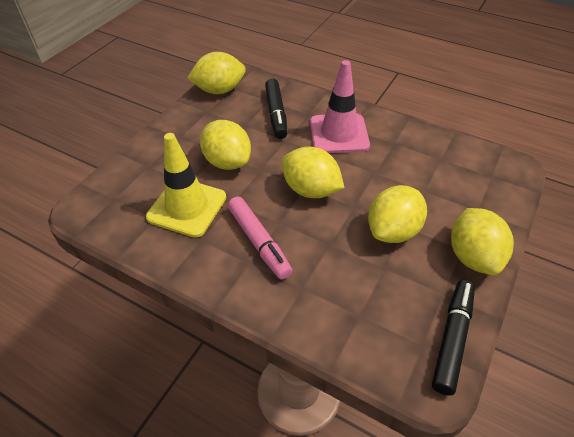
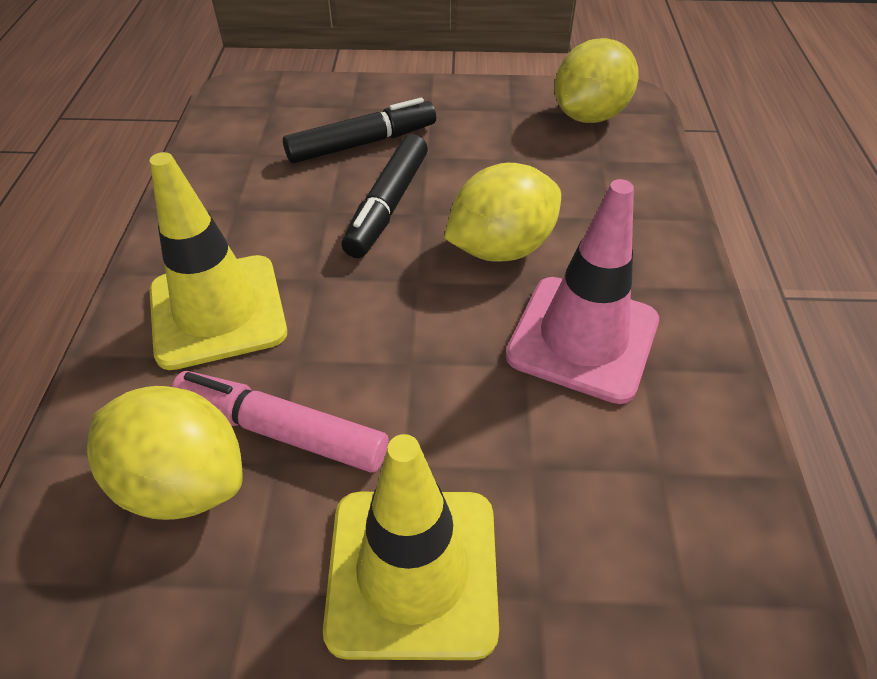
yellow lemon: 5 -> 3
yellow traffic cone: 1 -> 2

